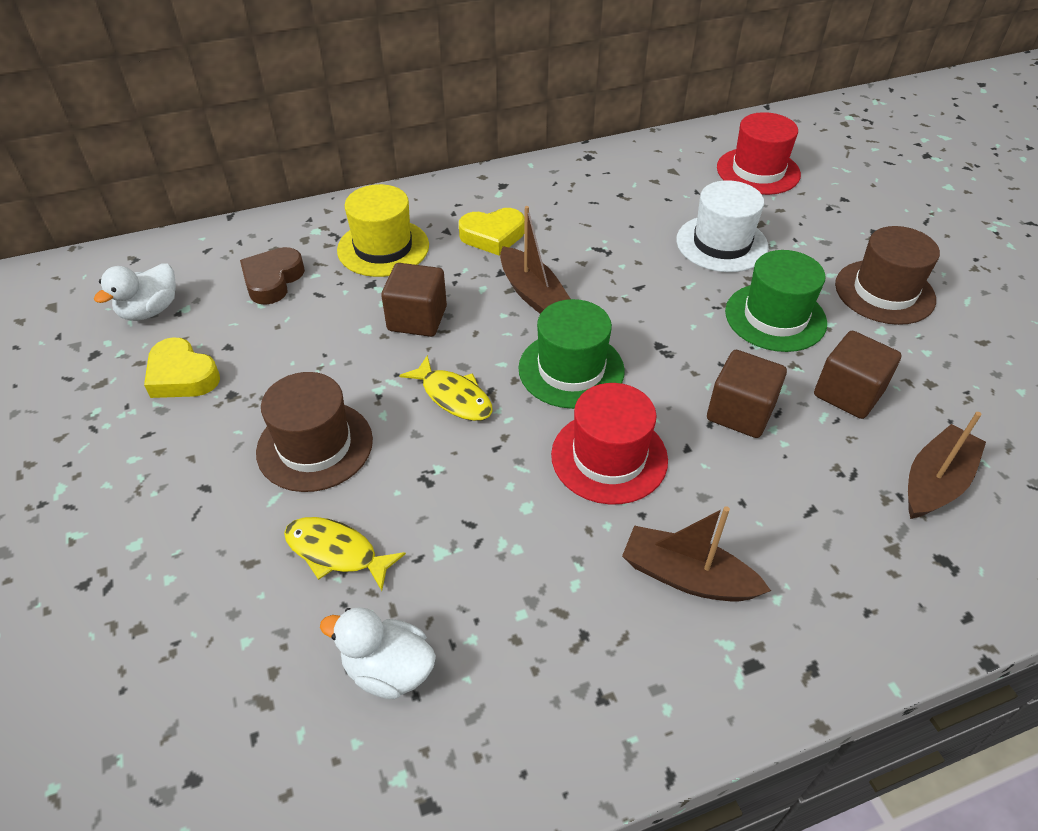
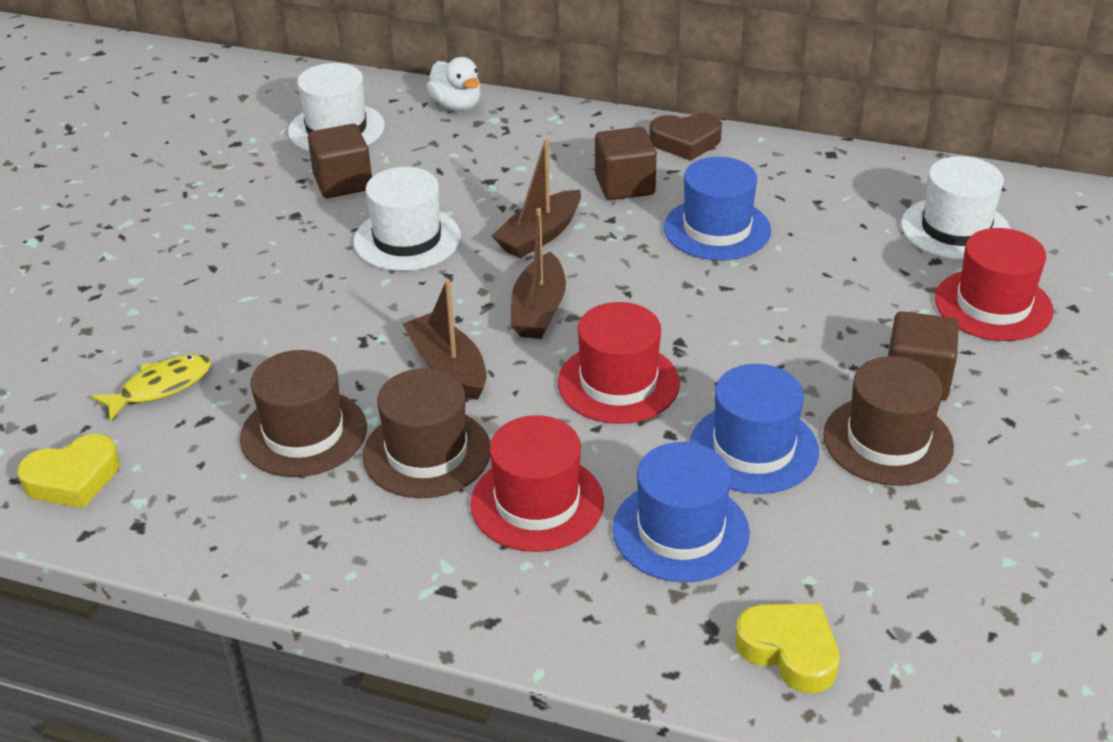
blue hat: 0 -> 3
brown hat: 2 -> 3
green hat: 2 -> 0
red hat: 2 -> 3
white duck: 2 -> 1
white hat: 1 -> 3
yellow fish: 2 -> 1
yellow hat: 1 -> 0

